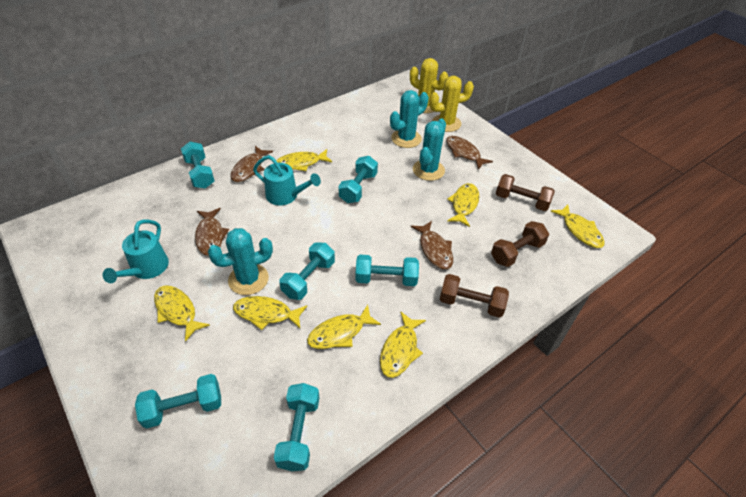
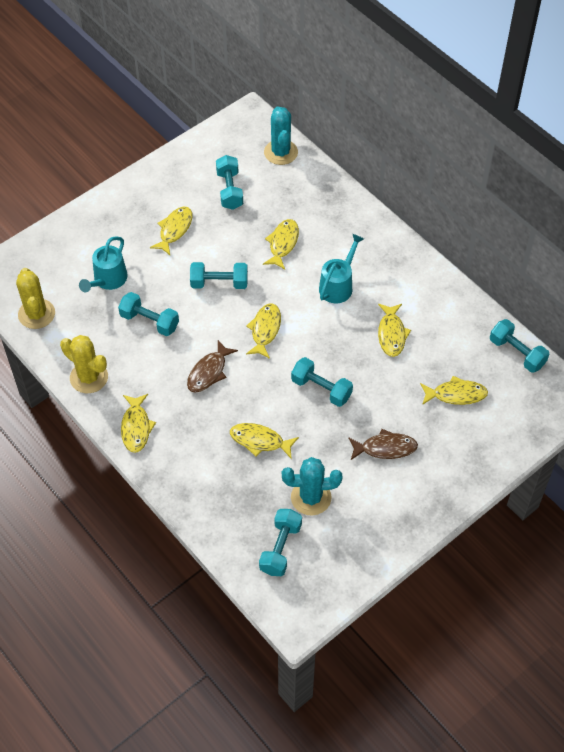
brown dumbbell: 3 -> 0
brown fish: 4 -> 2
turquoise cactus: 3 -> 2

